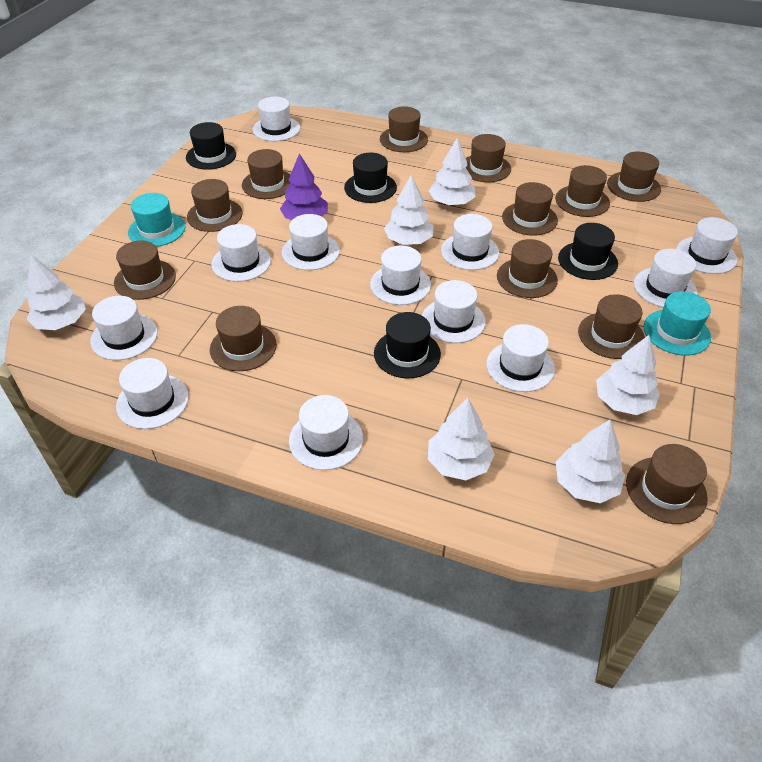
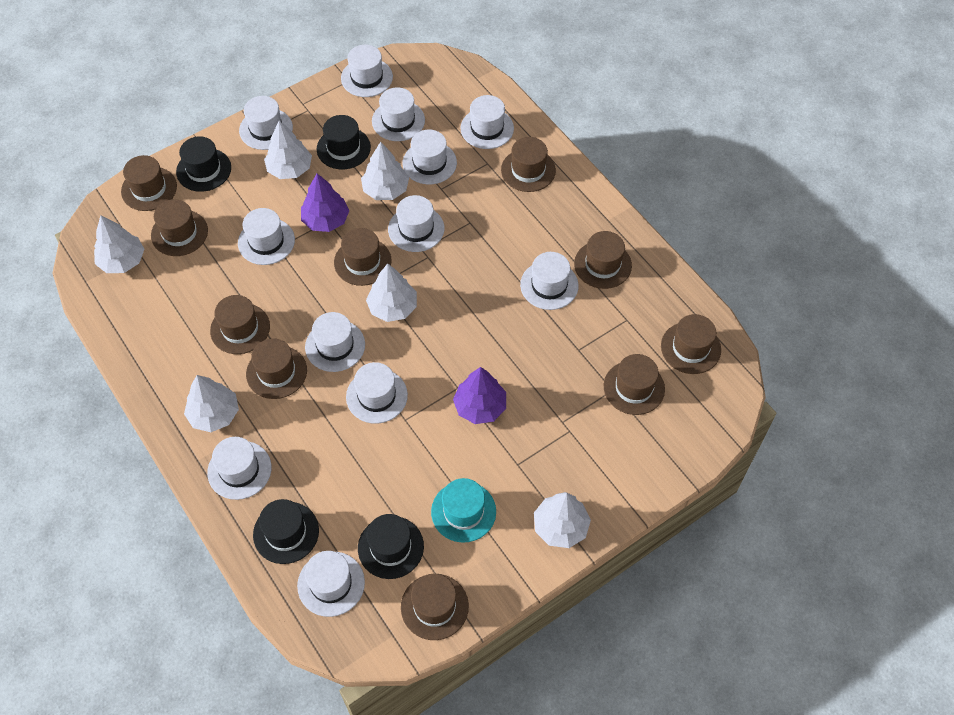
brown hat: 12 -> 10
purple tree: 1 -> 2
turquoise hat: 2 -> 1

